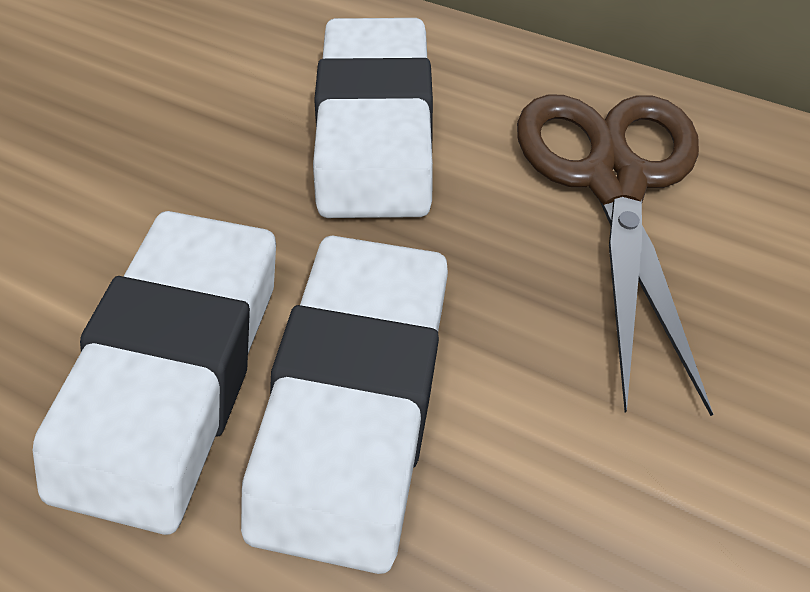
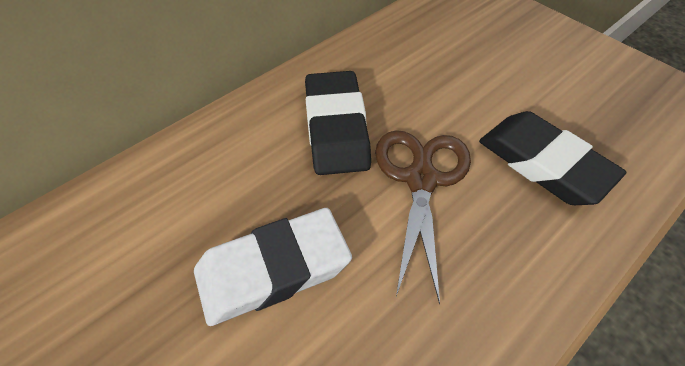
black eraser: 0 -> 2
white eraser: 3 -> 1

